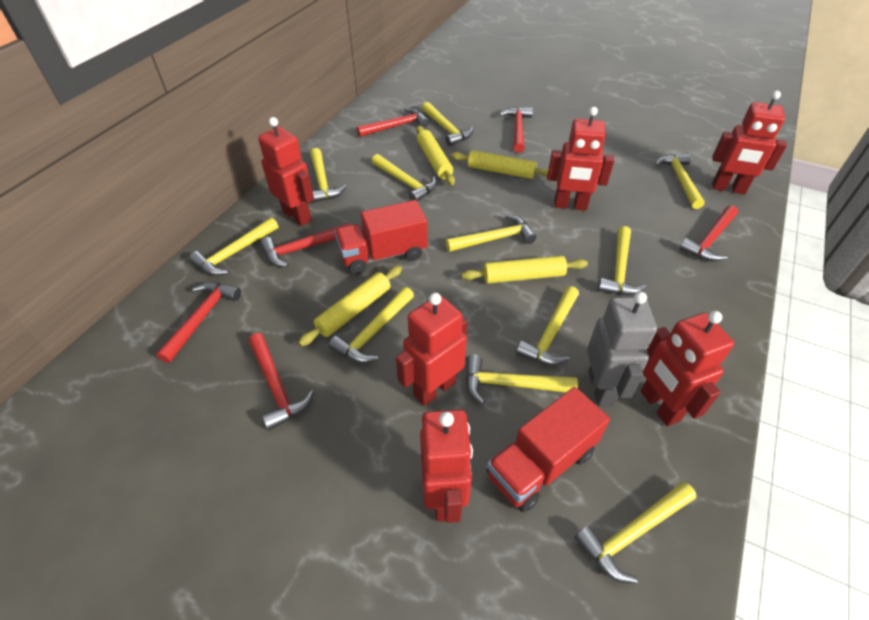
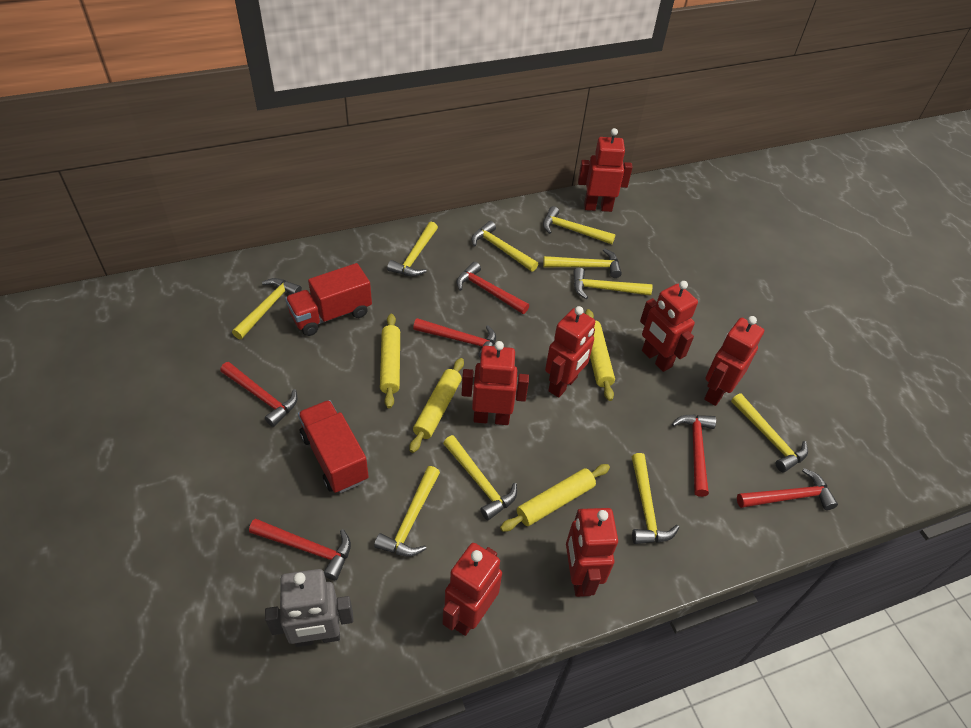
red robot: 6 -> 7
yellow hammer: 11 -> 10

